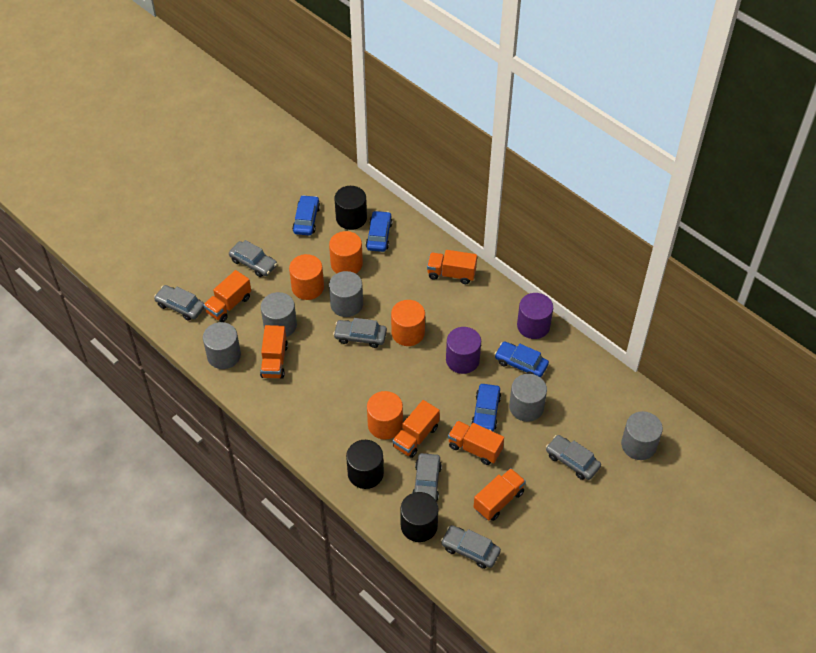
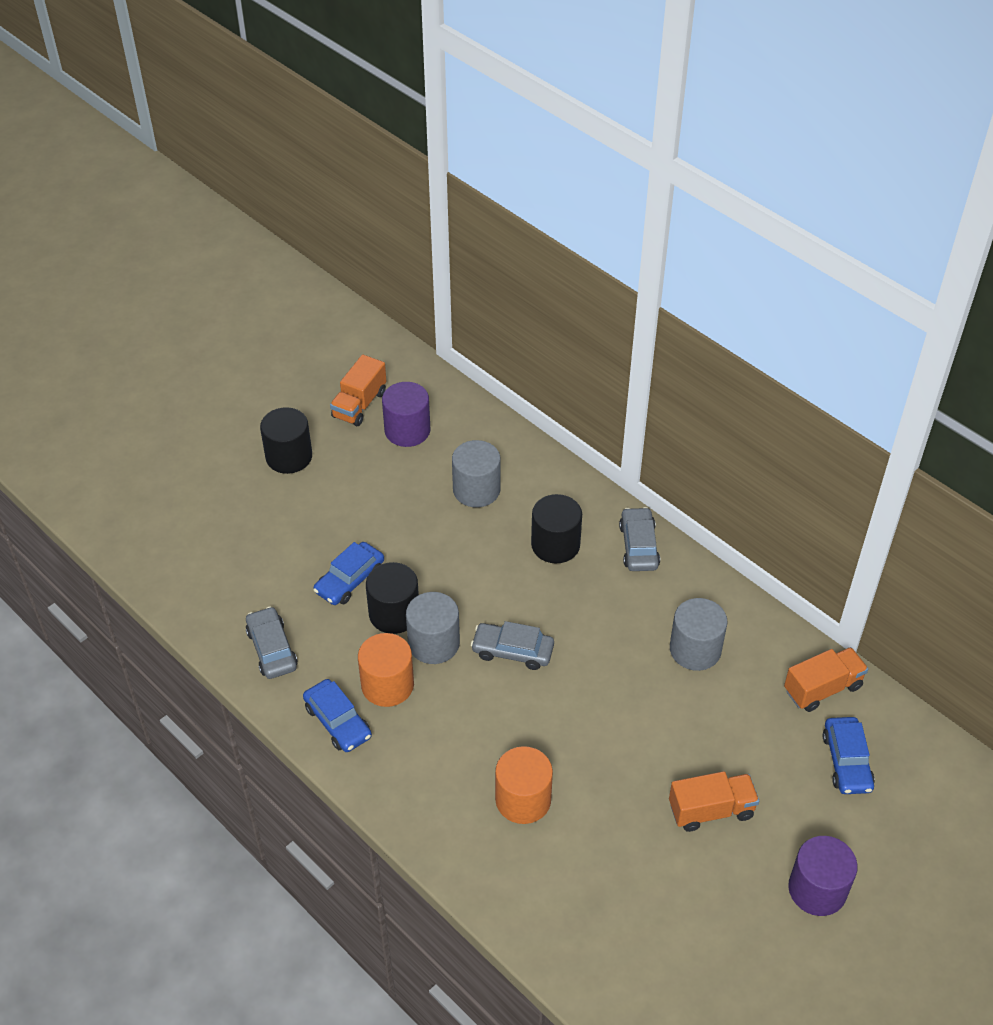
blue car: 4 -> 3
grey car: 6 -> 3
grey cylinder: 5 -> 3
orange cylinder: 4 -> 2
orange truck: 6 -> 3

